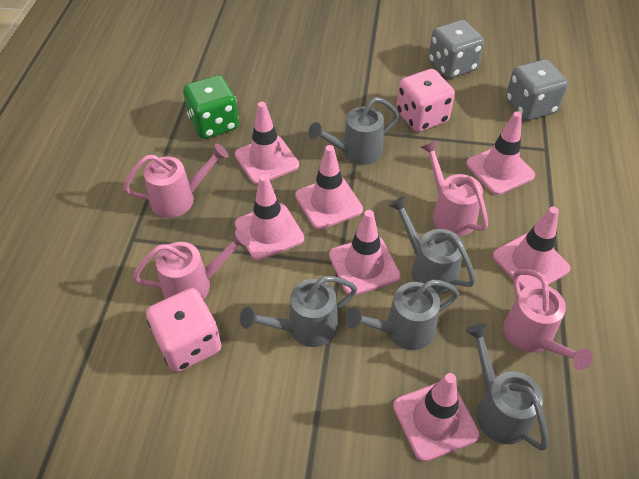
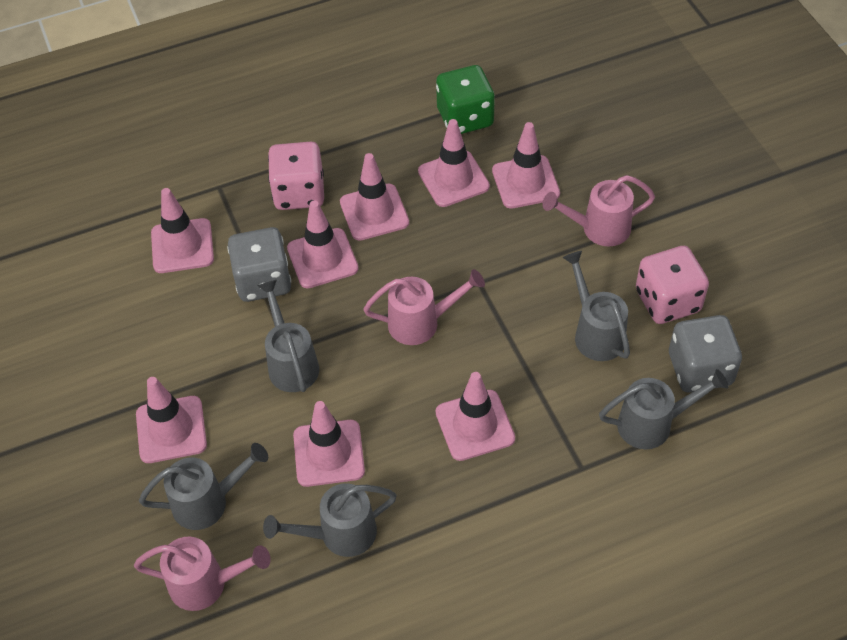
pink traffic cone: 7 -> 8
pink watering can: 4 -> 3

